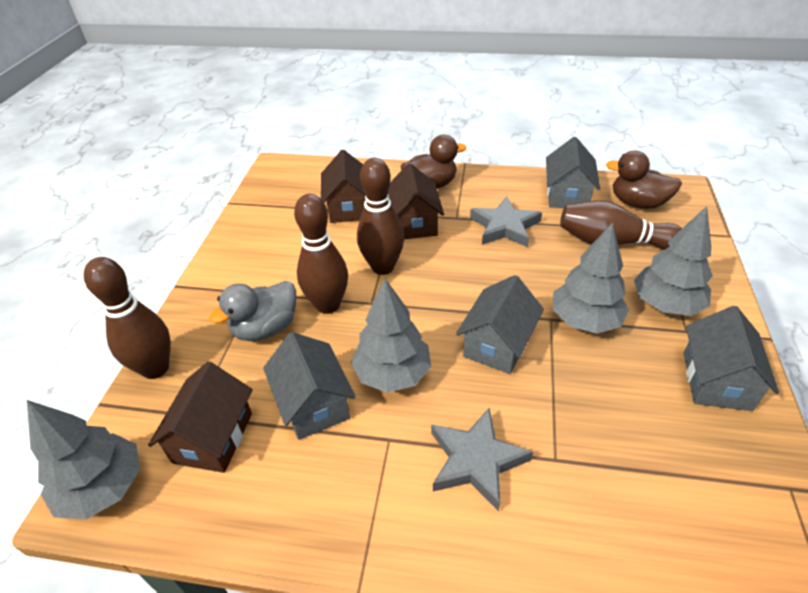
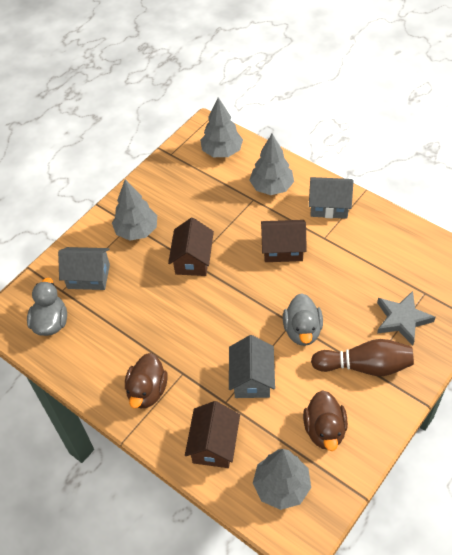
brown bowling pin: 4 -> 1
grey duck: 1 -> 2
grey house: 4 -> 3
grey star: 2 -> 1

